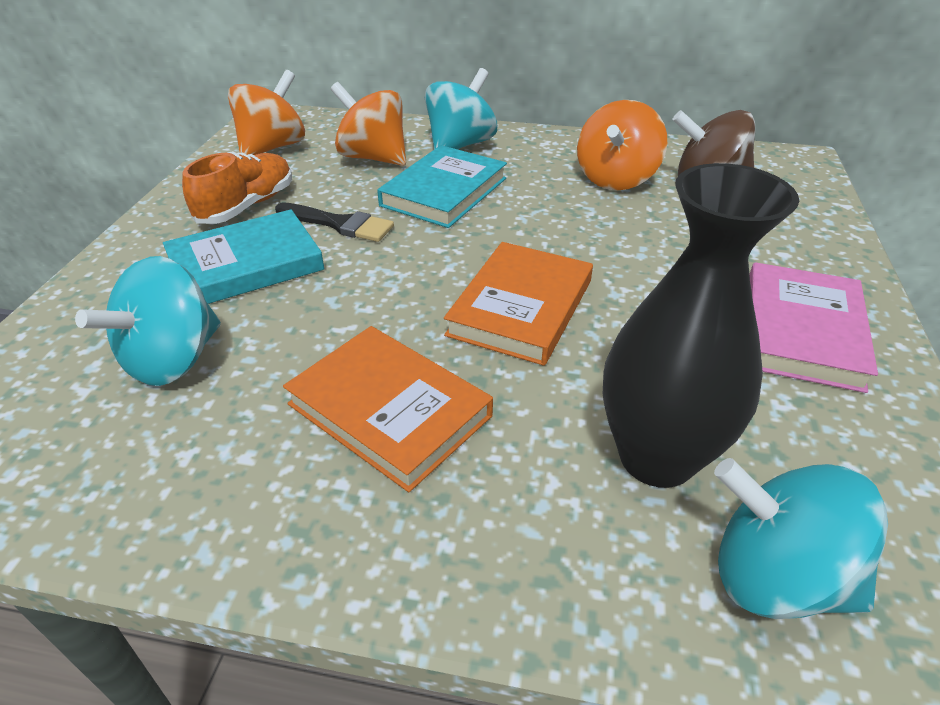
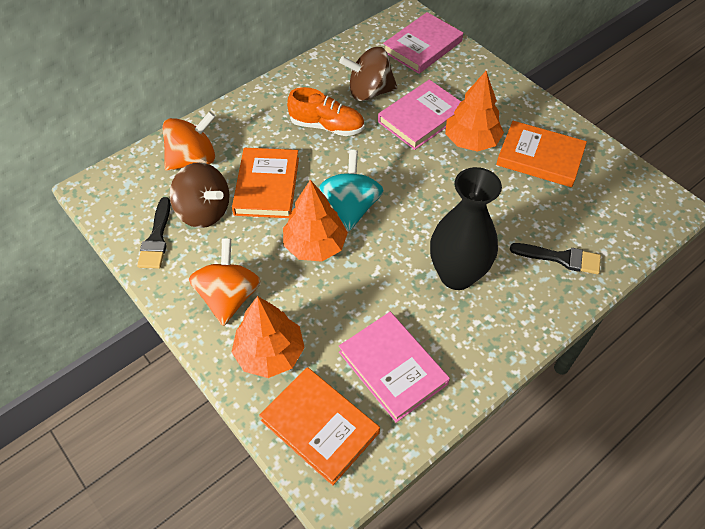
black brush: 1 -> 2
brown spinning top: 1 -> 2
orange book: 2 -> 3
orange spinning top: 3 -> 2
orange tree: 0 -> 3
pink book: 1 -> 3
turquoise book: 2 -> 0
turquoise spinning top: 3 -> 1

